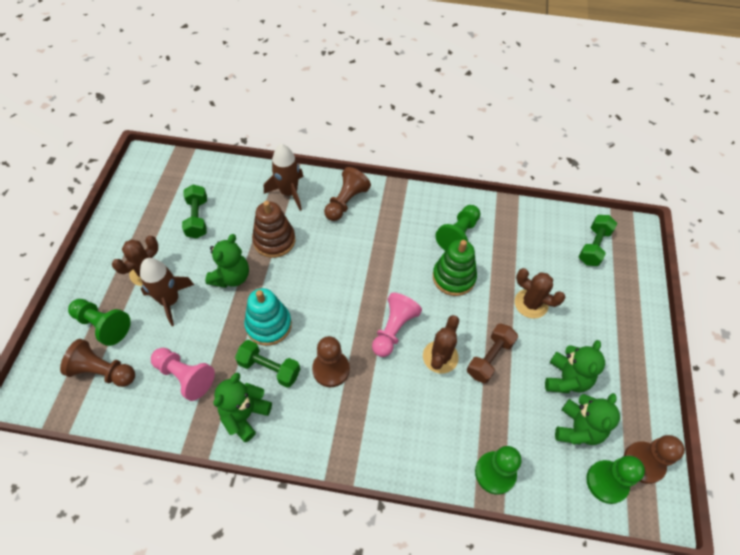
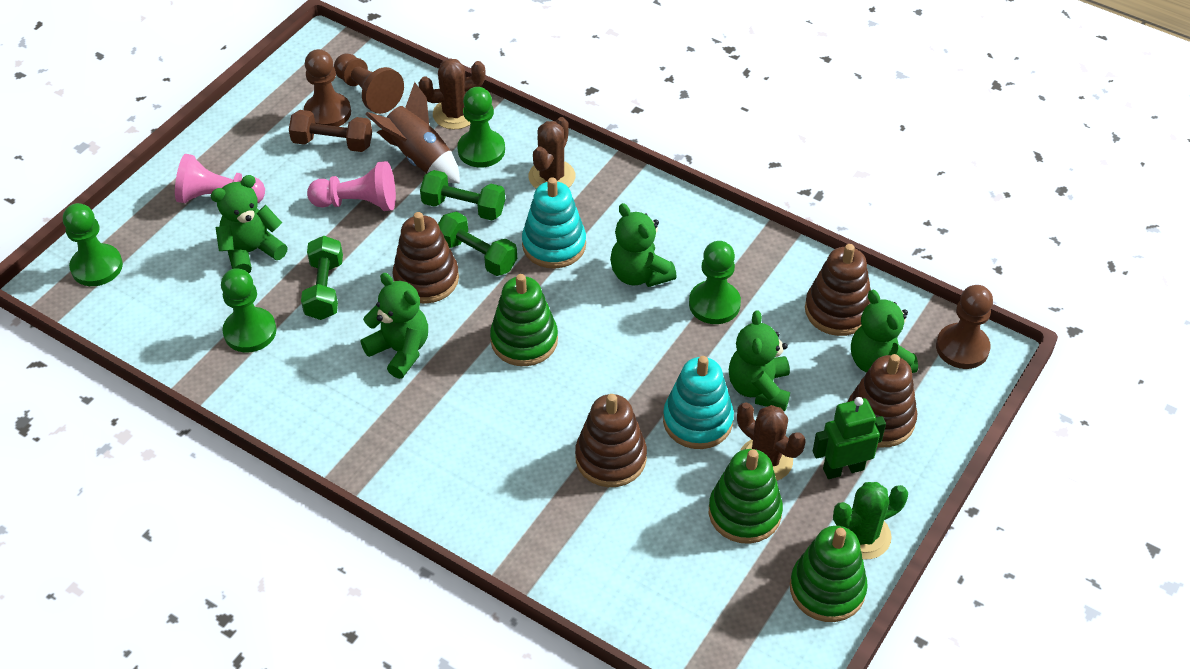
brown pawn: 4 -> 3
brown rocket: 2 -> 1
brown stacking toy: 1 -> 4
green cactus: 0 -> 1
green robot: 0 -> 1
green stacking toy: 1 -> 3
green teddy bear: 4 -> 5
turquoise stacking toy: 1 -> 2

